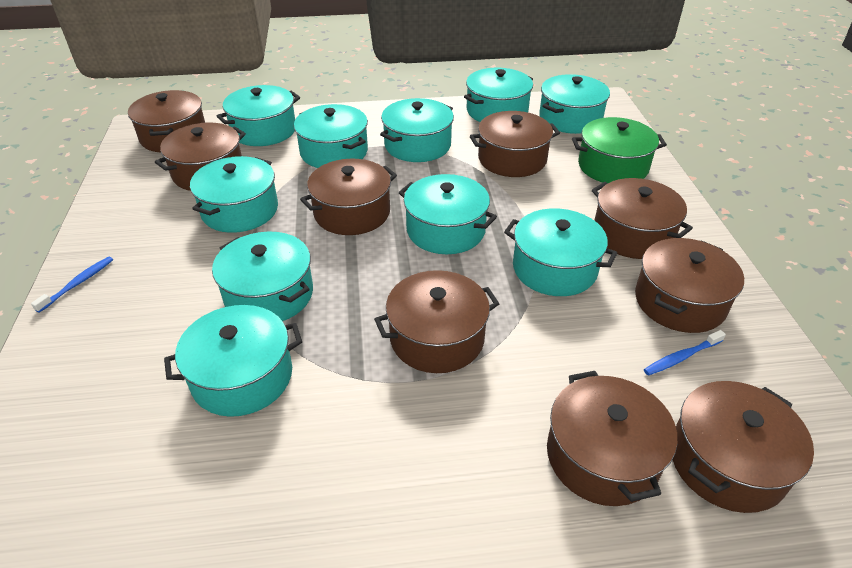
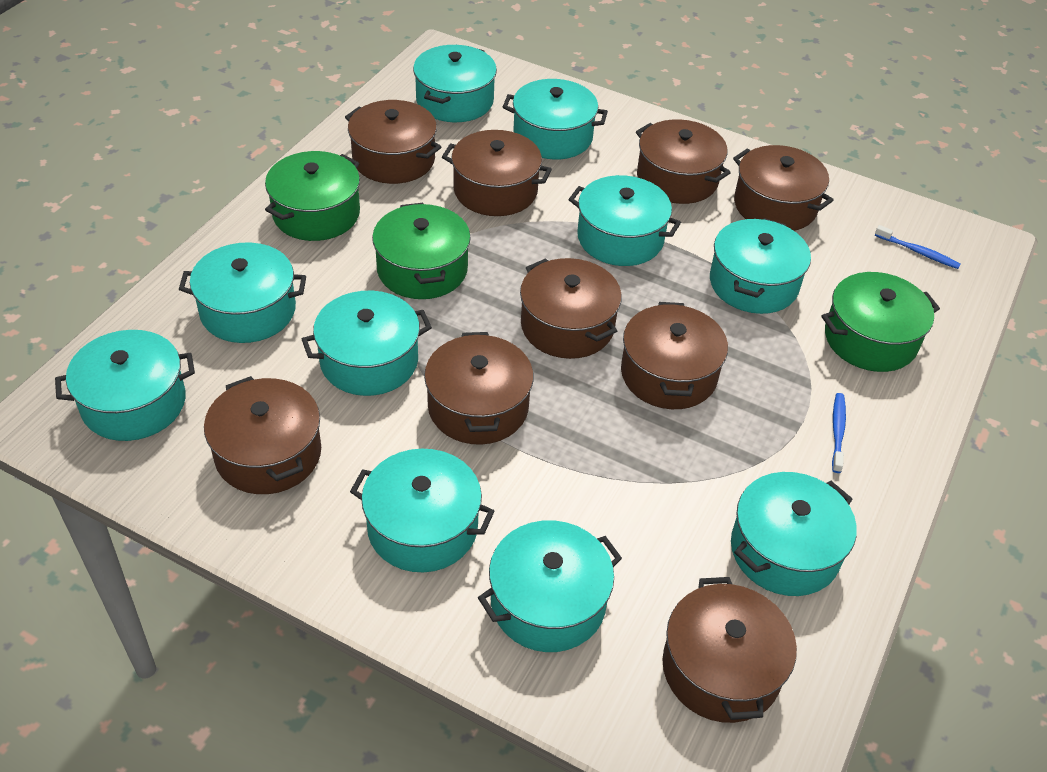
green pot: 1 -> 3

